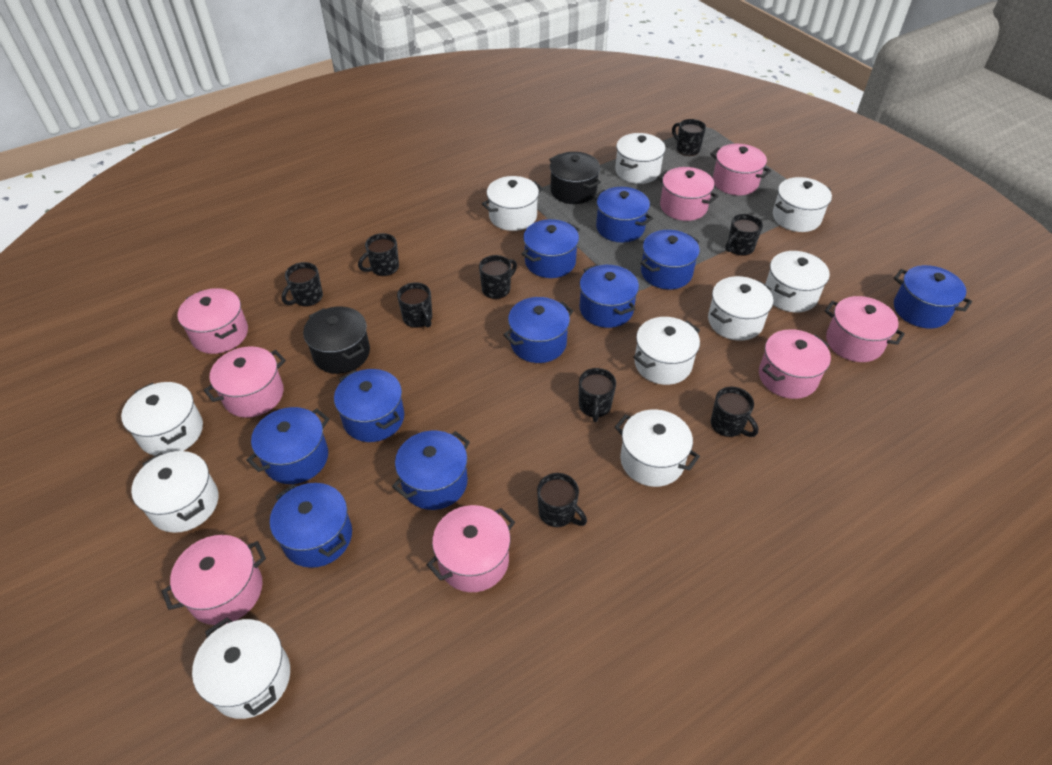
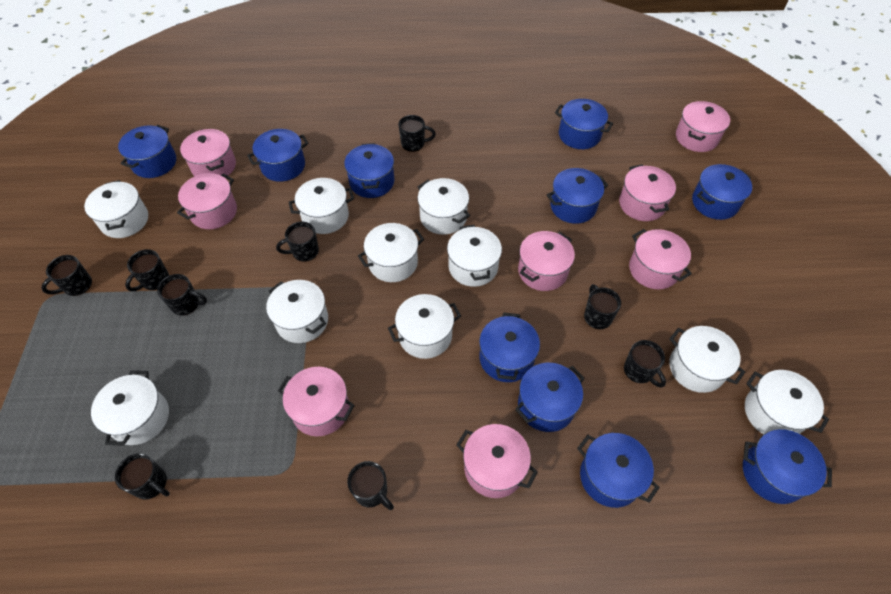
black pot: 2 -> 0

